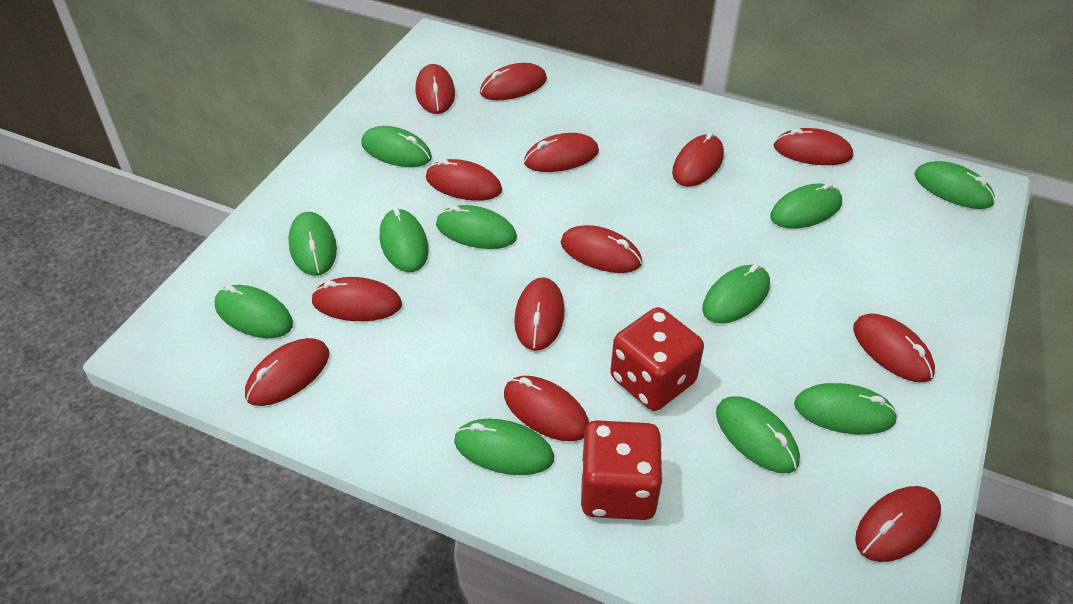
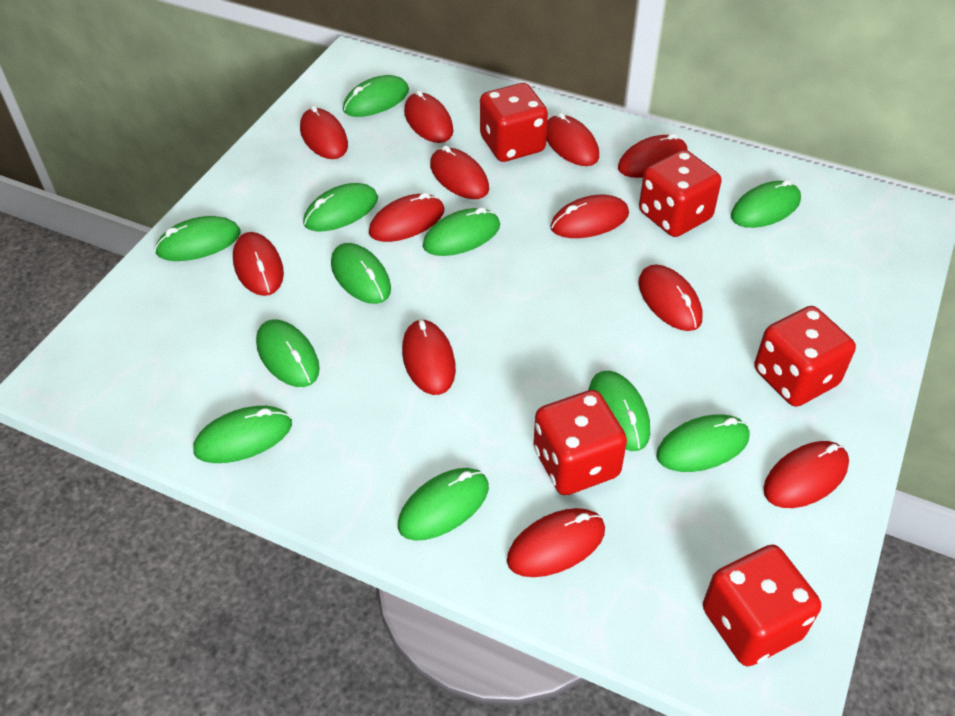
red dice: 2 -> 5
red mouse: 13 -> 12

